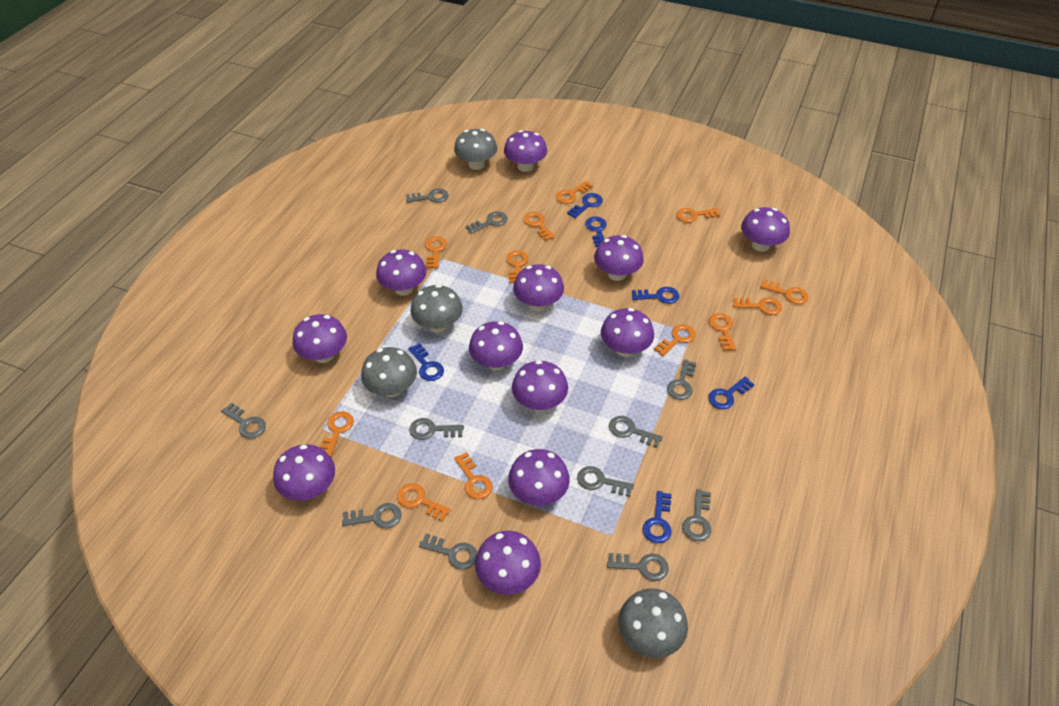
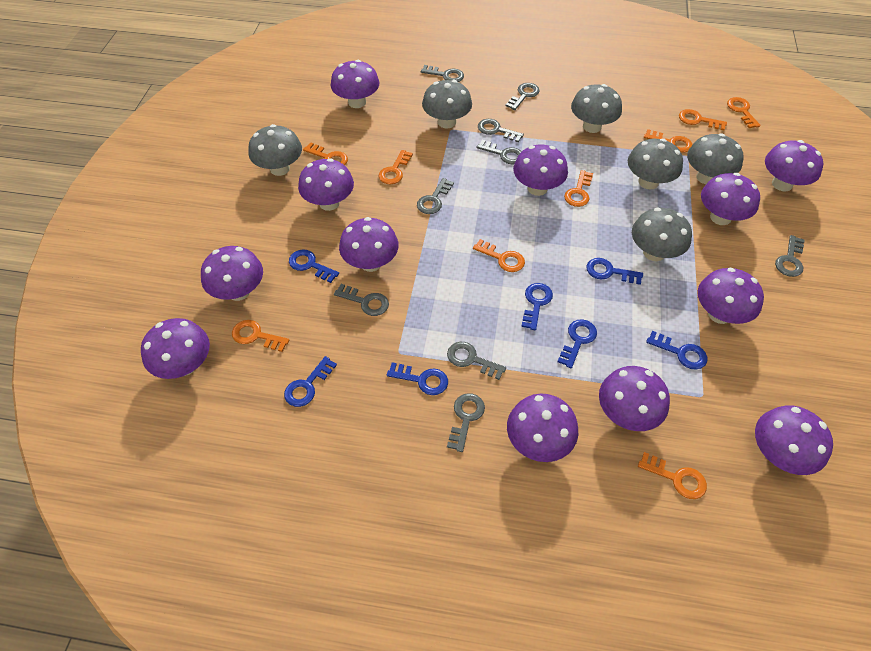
blue key: 6 -> 7
grey key: 11 -> 9
grey mushroom: 4 -> 6
orange key: 12 -> 9

